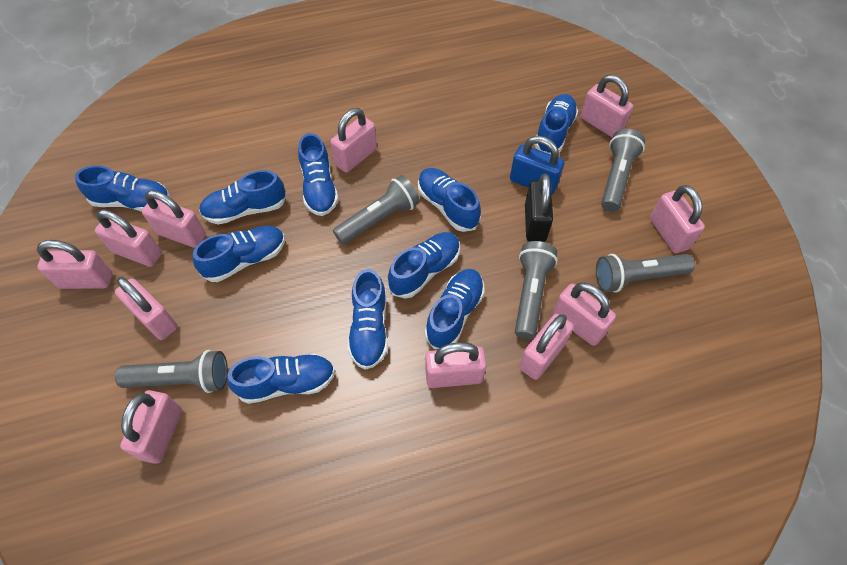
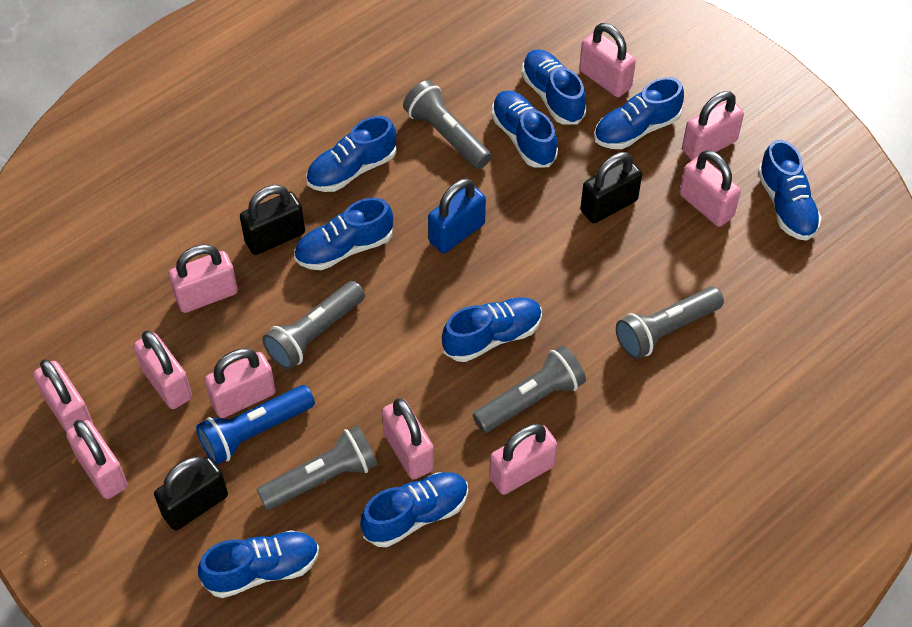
black padlock: 1 -> 3
blue flashlight: 0 -> 1
blue shoe: 10 -> 9
pink padlock: 11 -> 10

